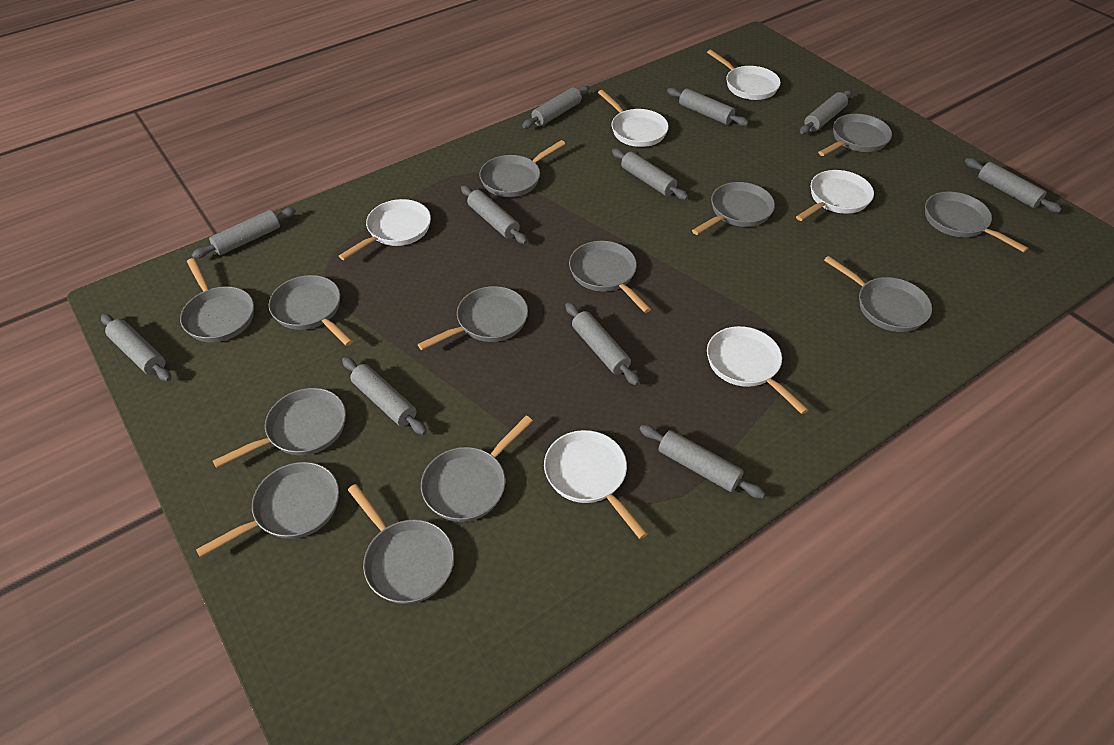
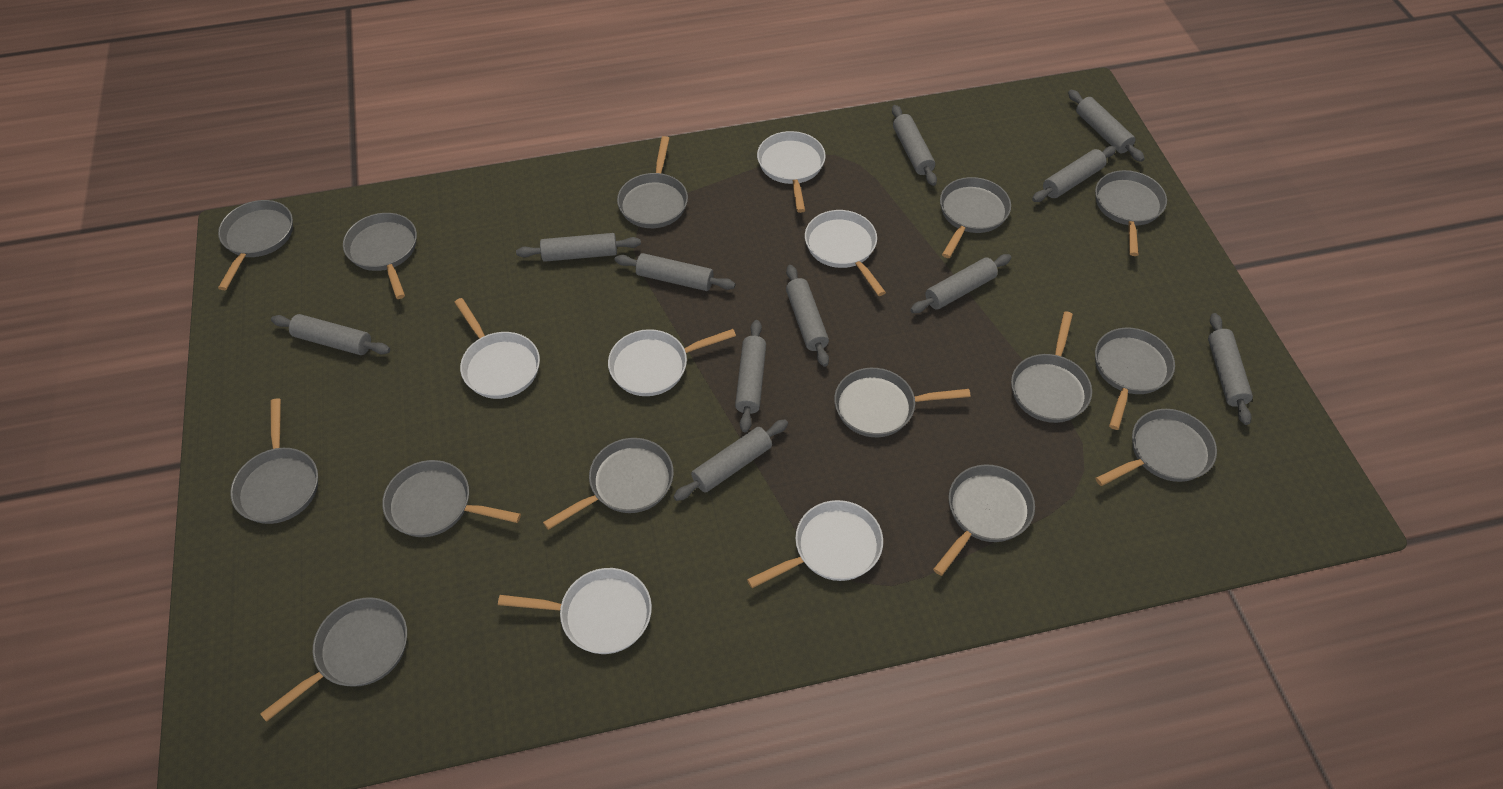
grey pan: 13 -> 14

